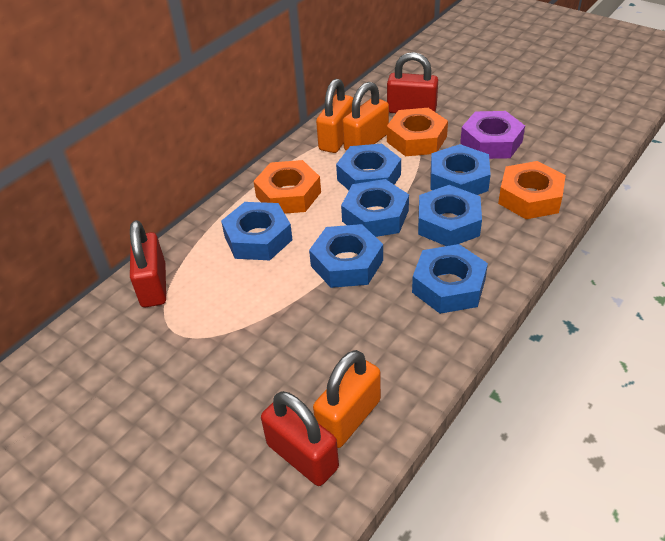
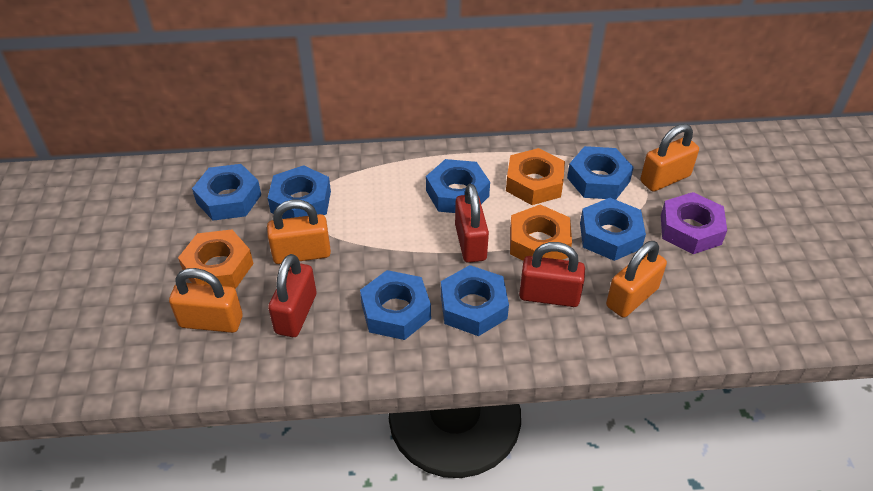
orange padlock: 3 -> 4

